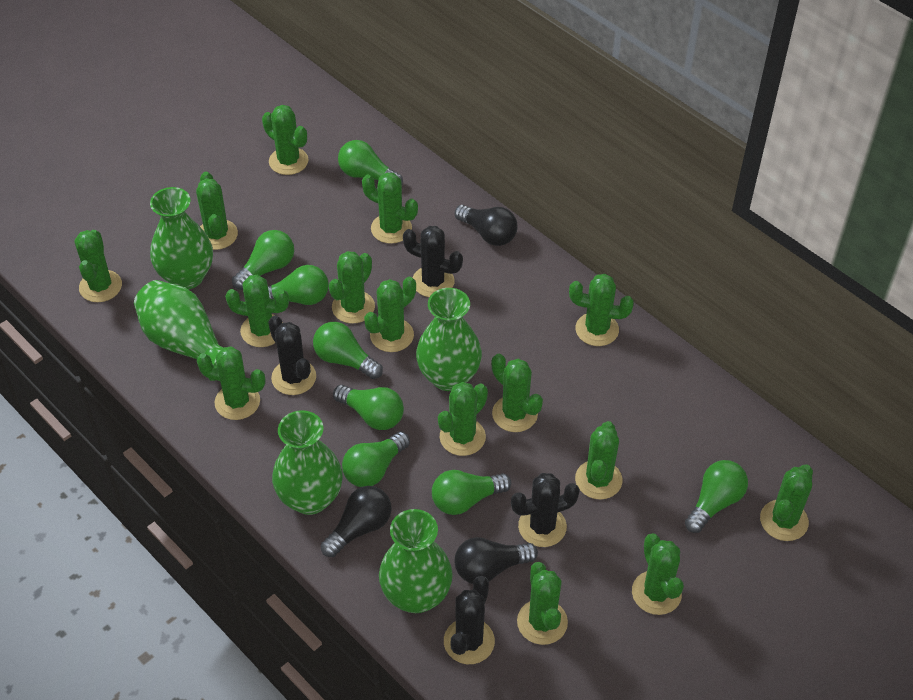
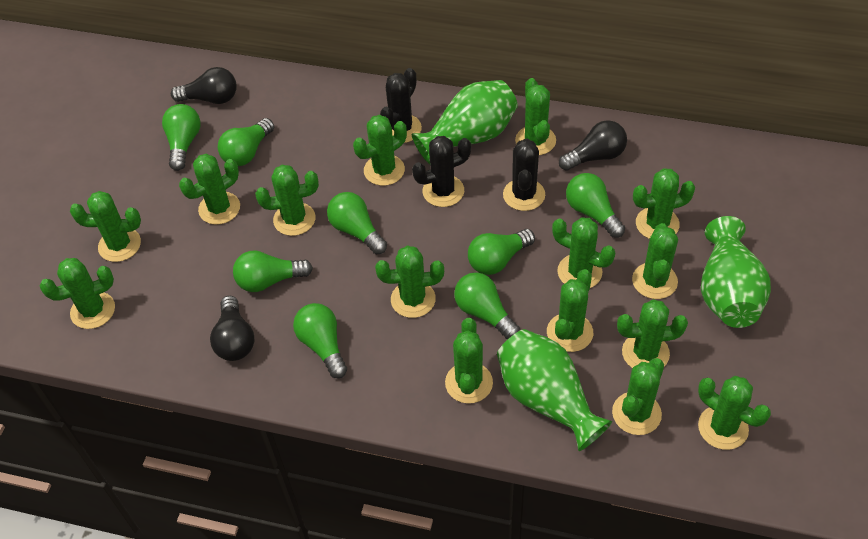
black cactus: 4 -> 3
green vase: 5 -> 3

